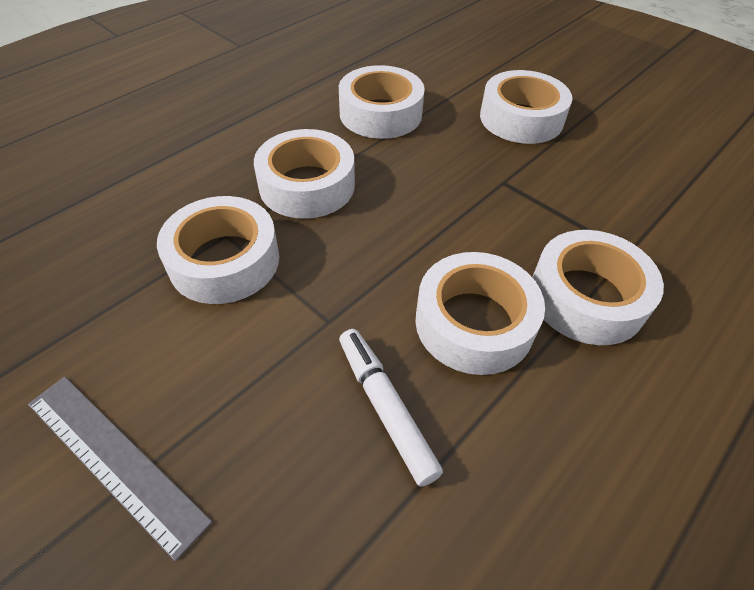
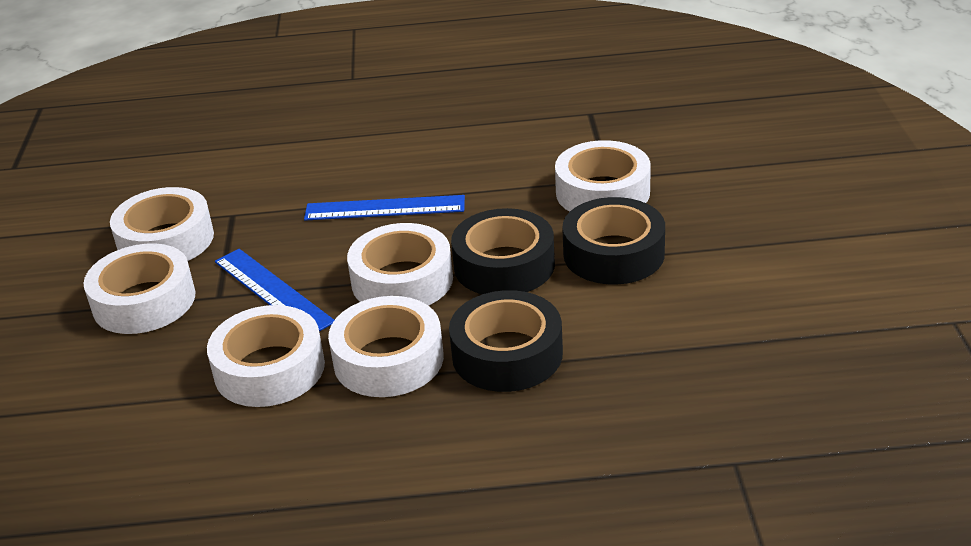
black tape: 0 -> 3
blue ruler: 0 -> 2
grey ruler: 1 -> 0
white marker: 1 -> 0

